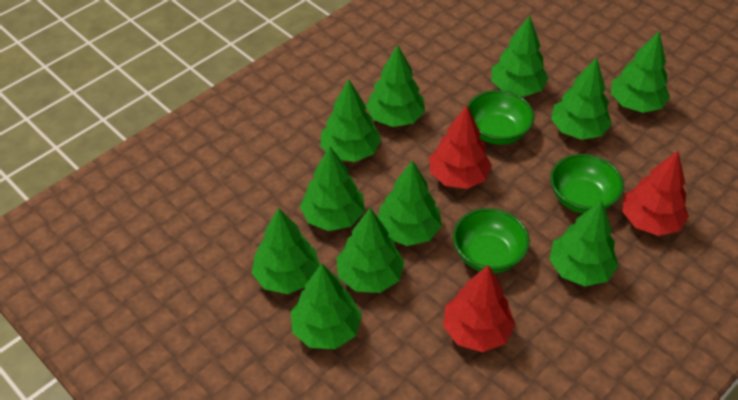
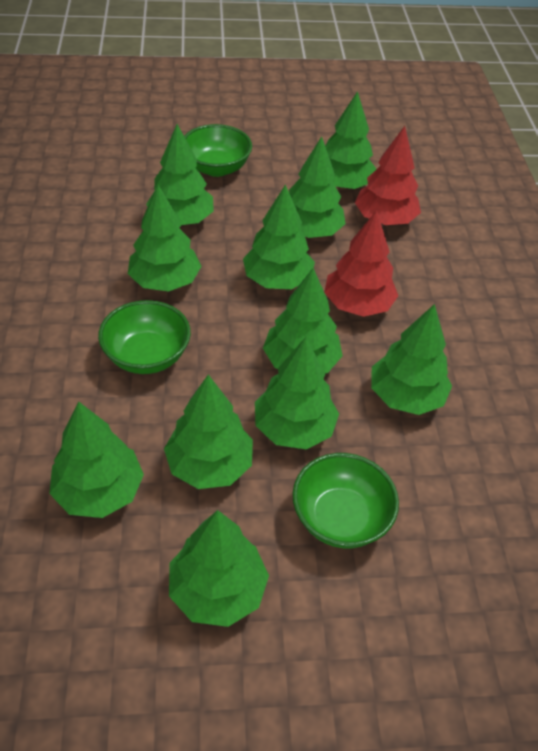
red tree: 3 -> 2

